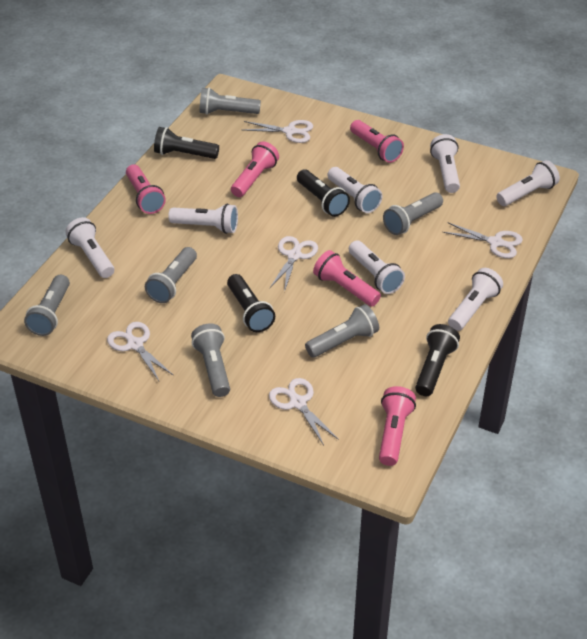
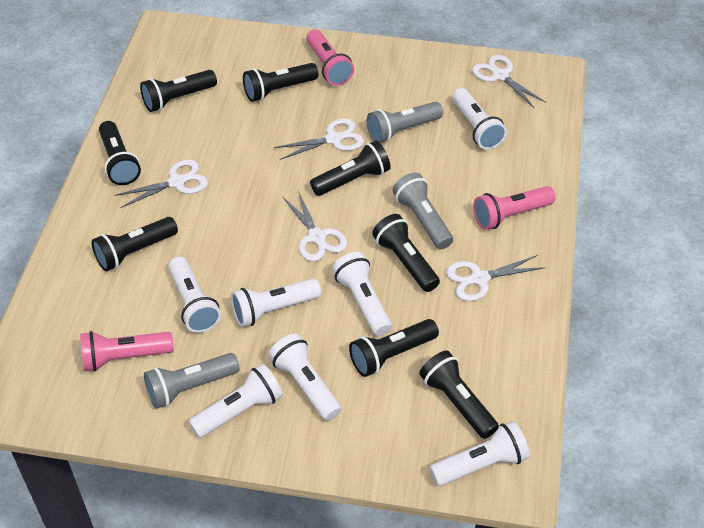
black flashlight: 4 -> 8
grey flashlight: 6 -> 3
pink flashlight: 5 -> 3

